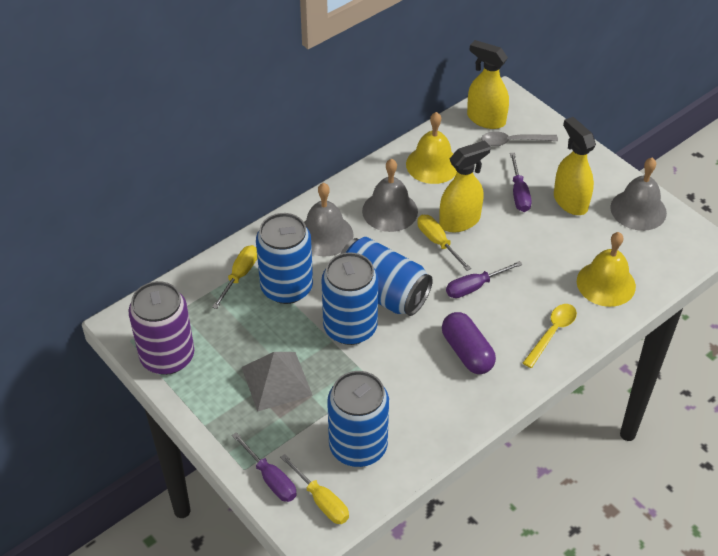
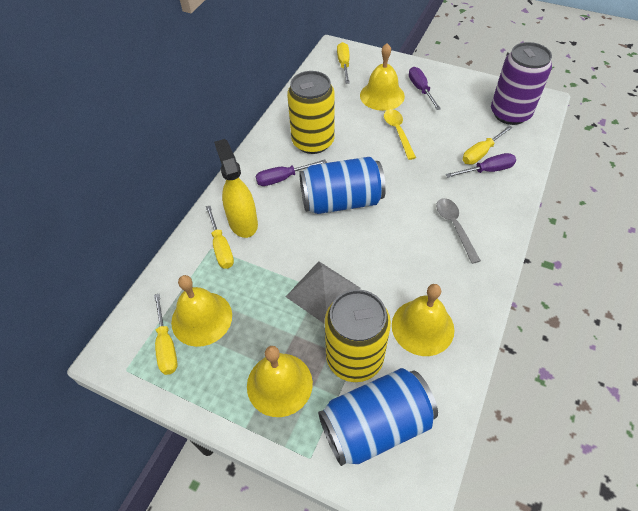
blue can: 4 -> 2
grey bell: 3 -> 0
purple capsule: 1 -> 0
yellow bell: 2 -> 4
yellow can: 0 -> 2
yellow screwdriver: 3 -> 4
yellow spray bottle: 3 -> 1

